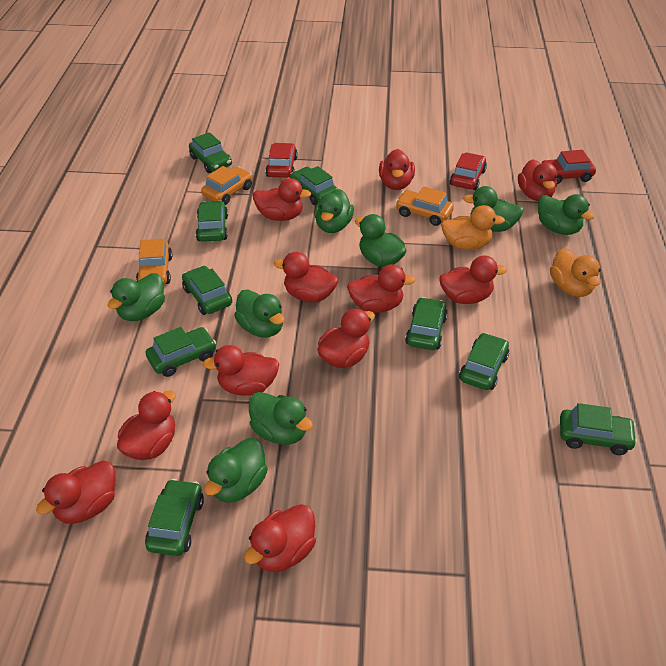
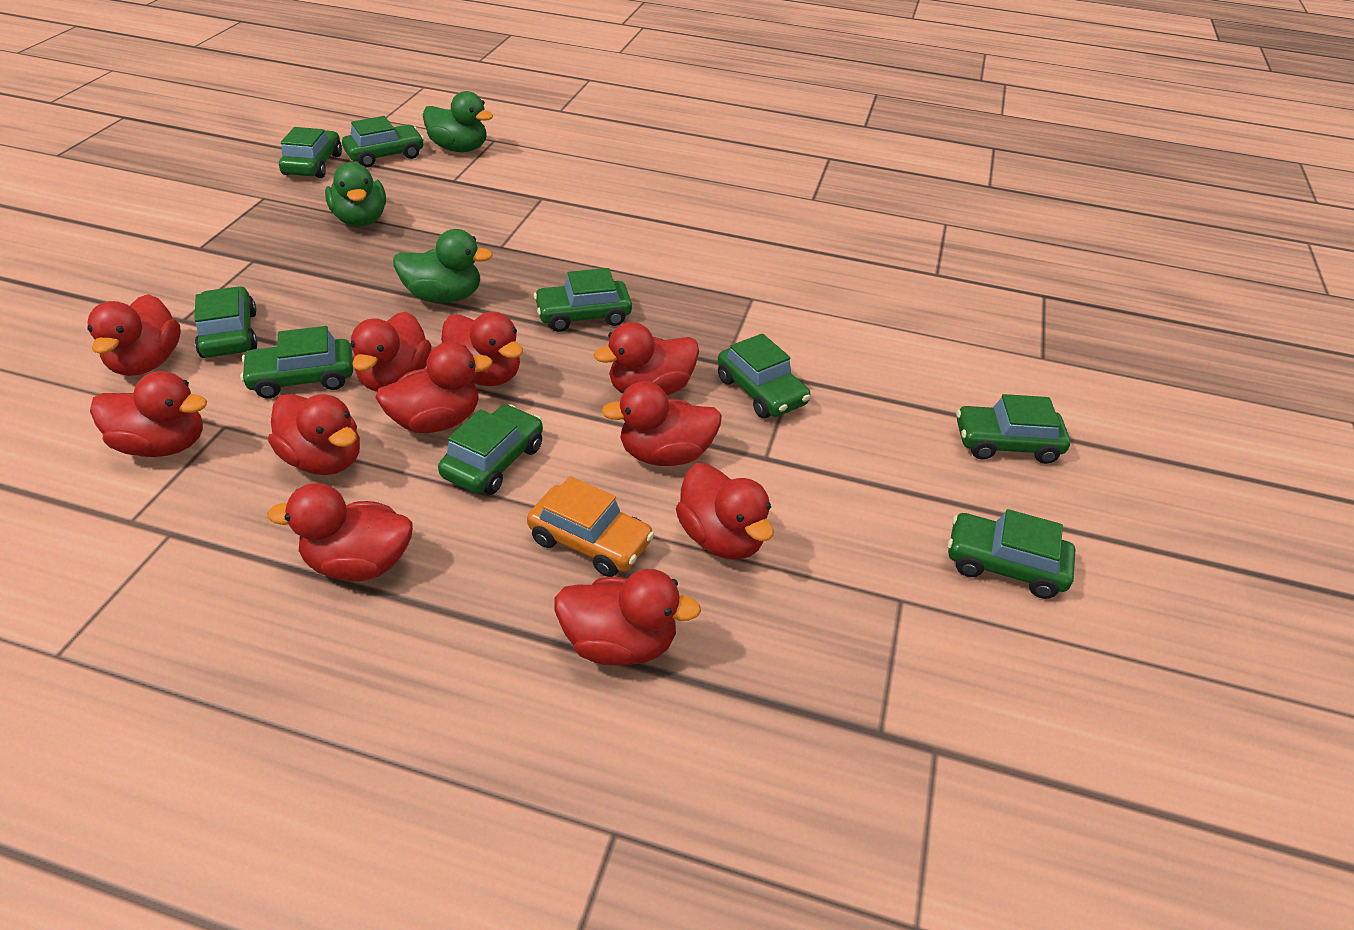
green duck: 8 -> 3
orange car: 3 -> 1
orange duck: 2 -> 0
red car: 3 -> 0

